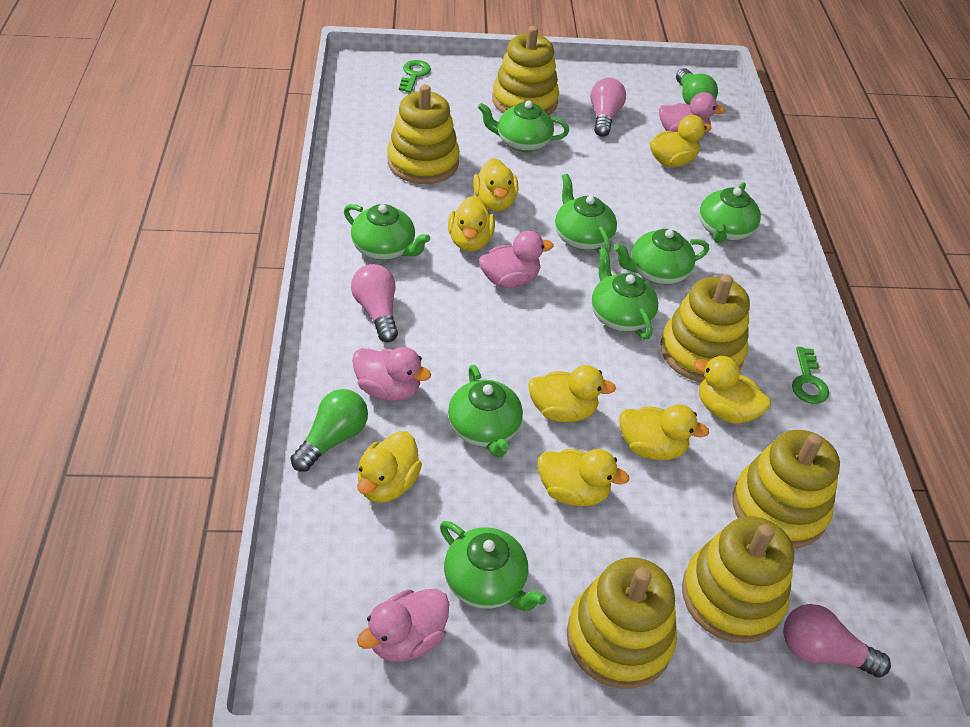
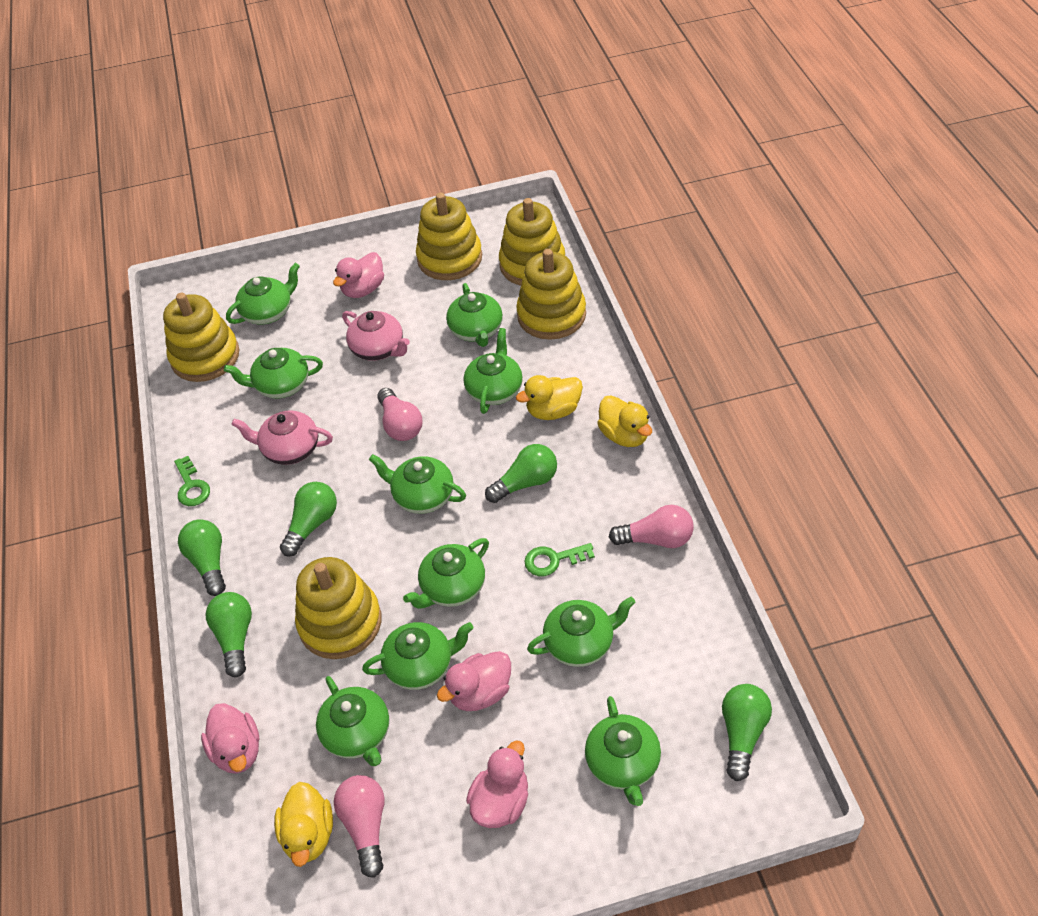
green light bulb: 2 -> 5
green teapot: 8 -> 10
pink teapot: 0 -> 2
yellow duck: 8 -> 3
yellow stacking toy: 6 -> 5

